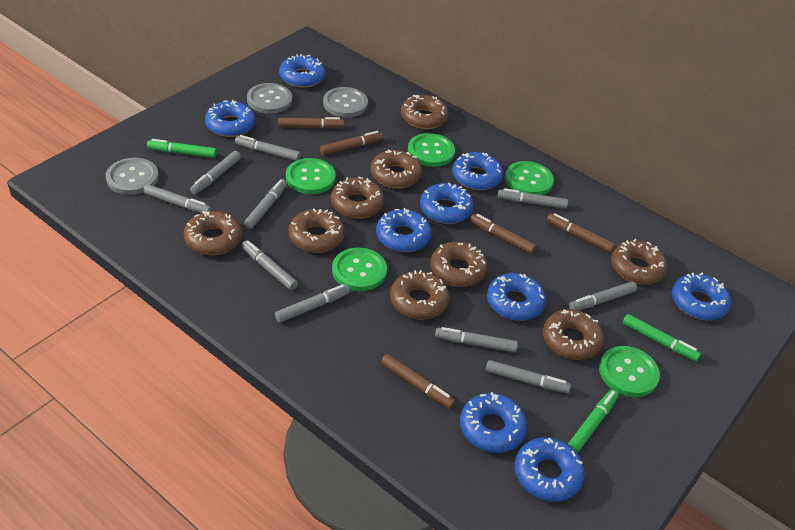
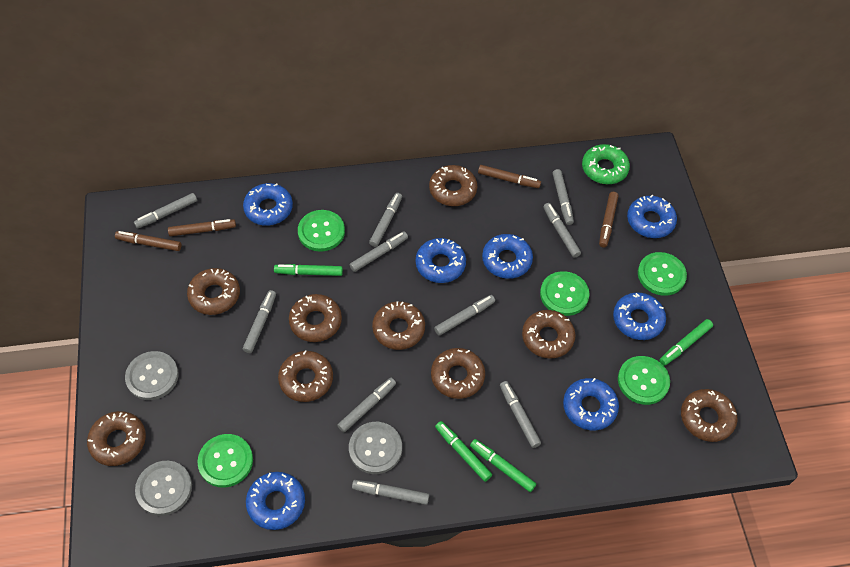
blue donut: 9 -> 7
brown marker: 5 -> 4
green donut: 0 -> 1
green marker: 3 -> 4

